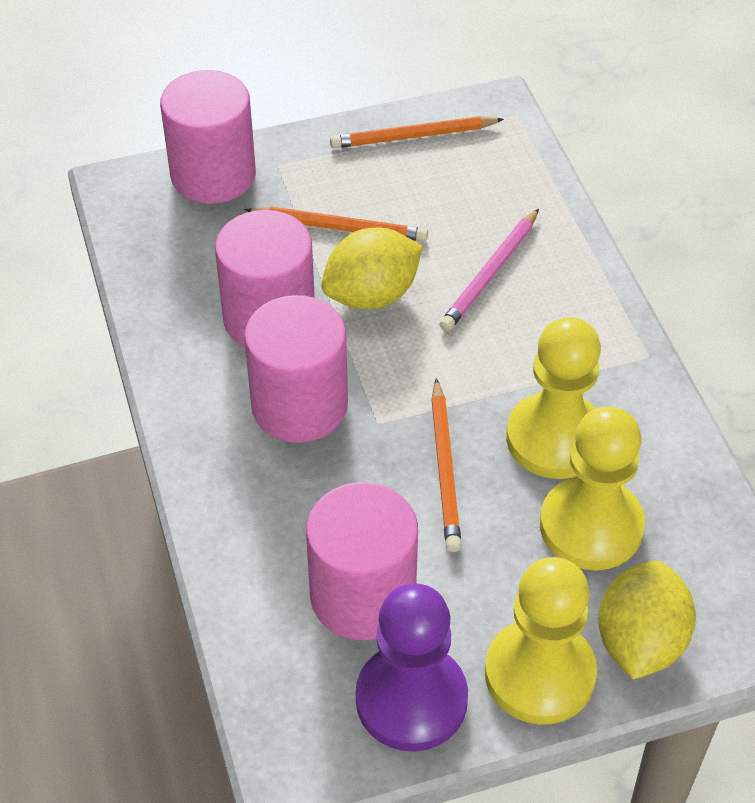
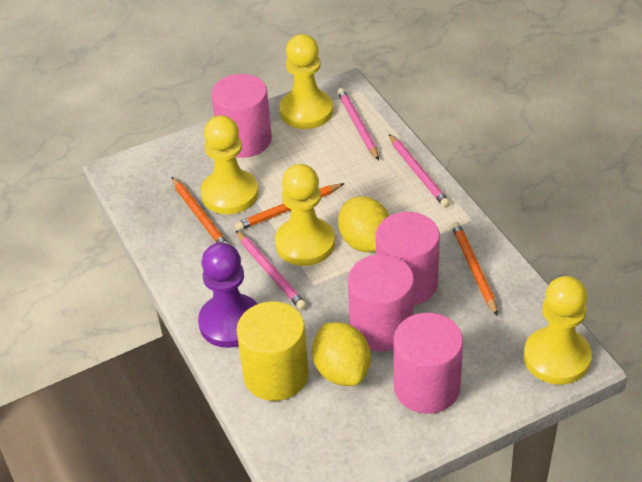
pink pencil: 1 -> 3
yellow cylinder: 0 -> 1
yellow pawn: 3 -> 4

